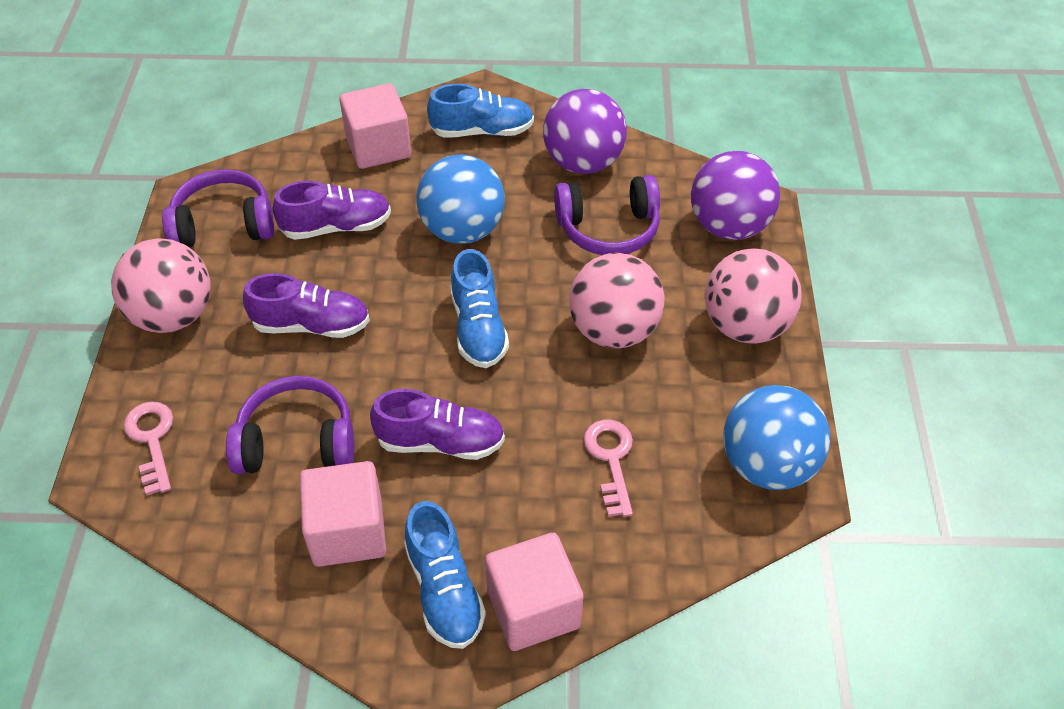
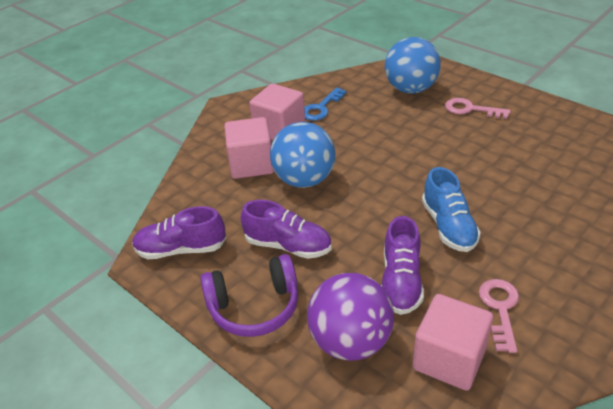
blue key: 0 -> 1
blue shoe: 3 -> 1
pink ball: 3 -> 0
purple ball: 2 -> 1
purple headphones: 3 -> 1

